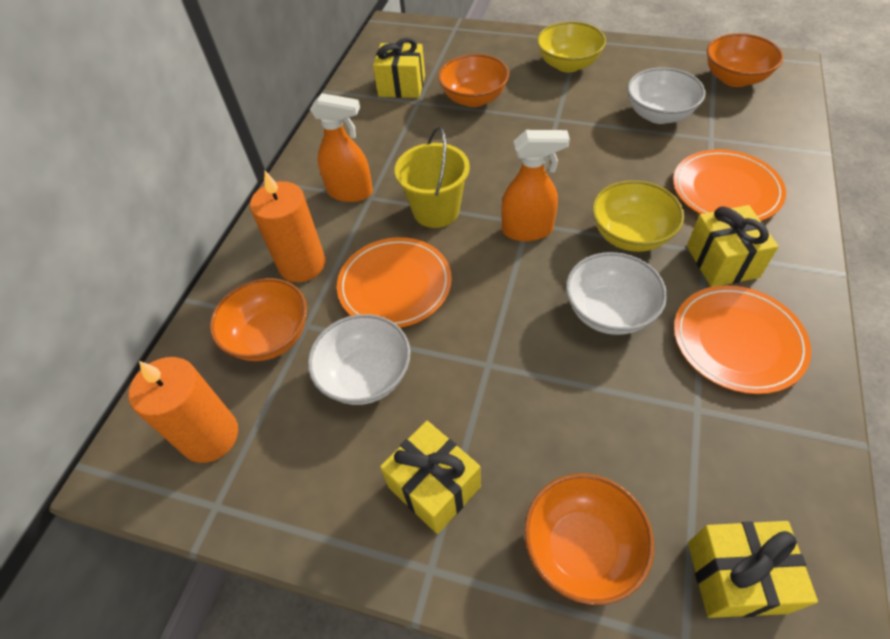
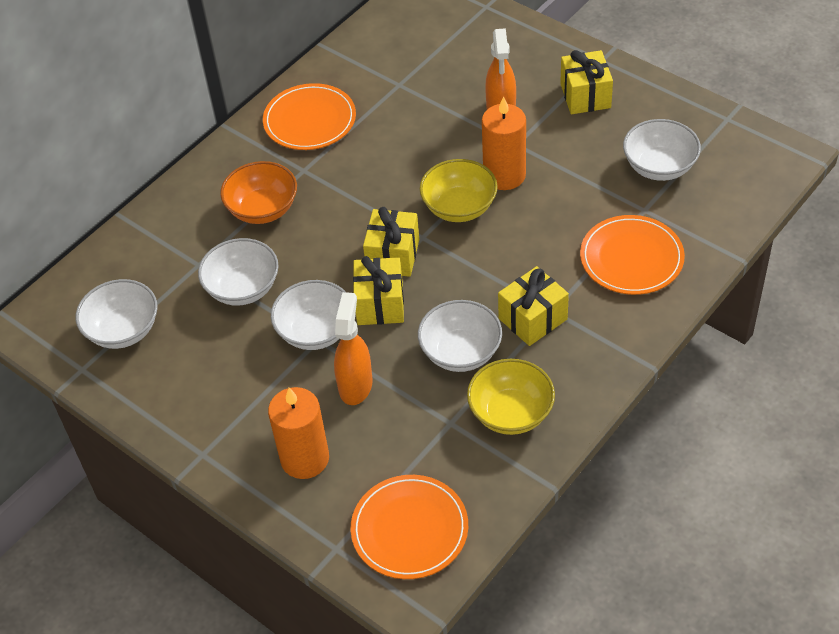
orange bowl: 4 -> 1
white bowl: 3 -> 5
yellow bucket: 1 -> 0

